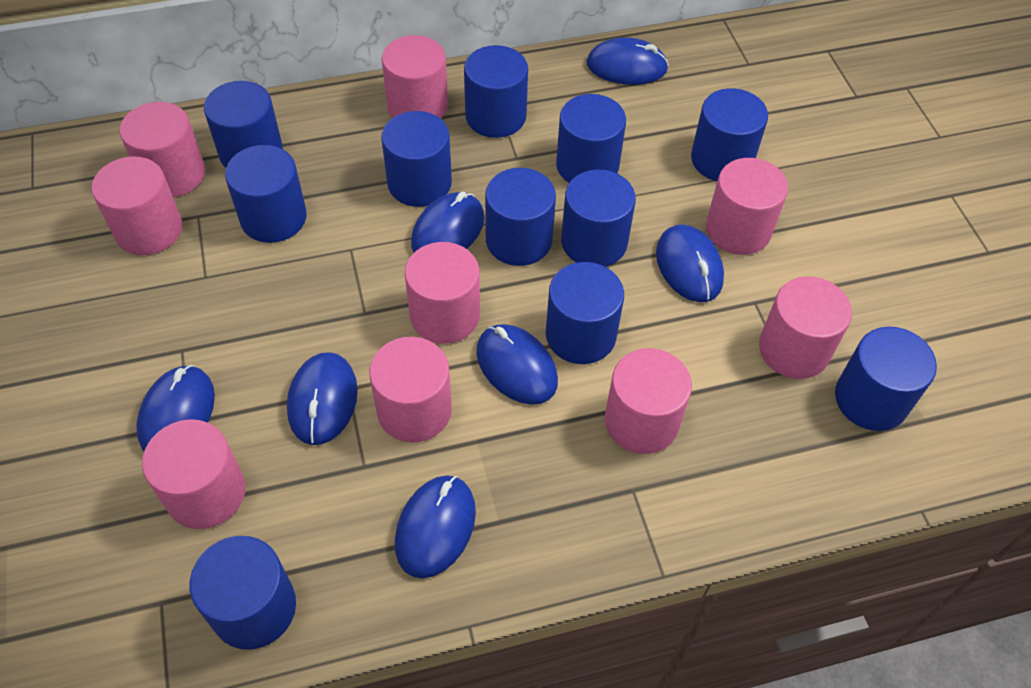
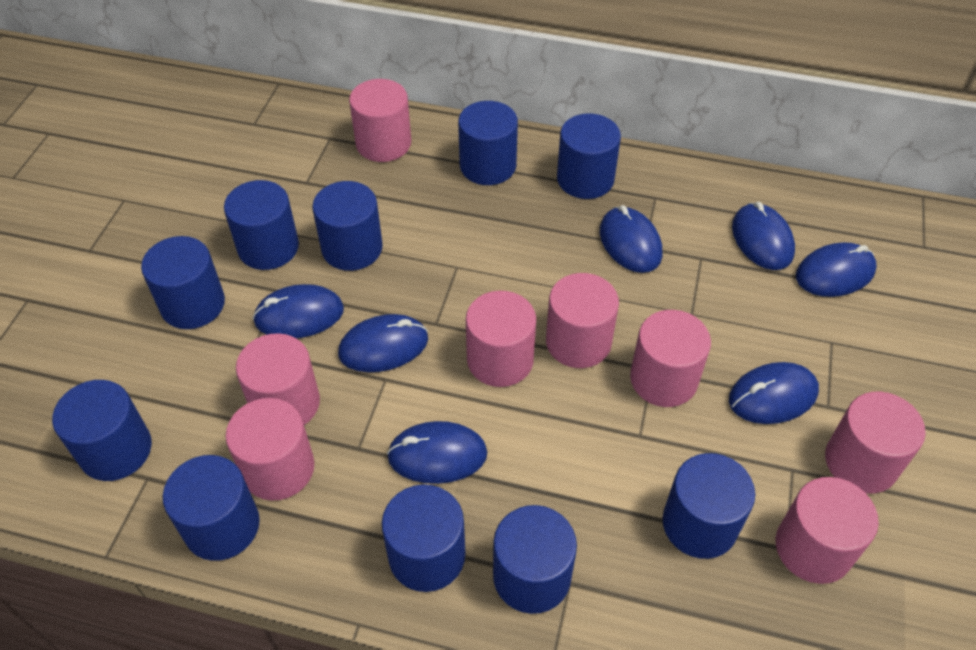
blue cylinder: 11 -> 10
pink cylinder: 9 -> 8

